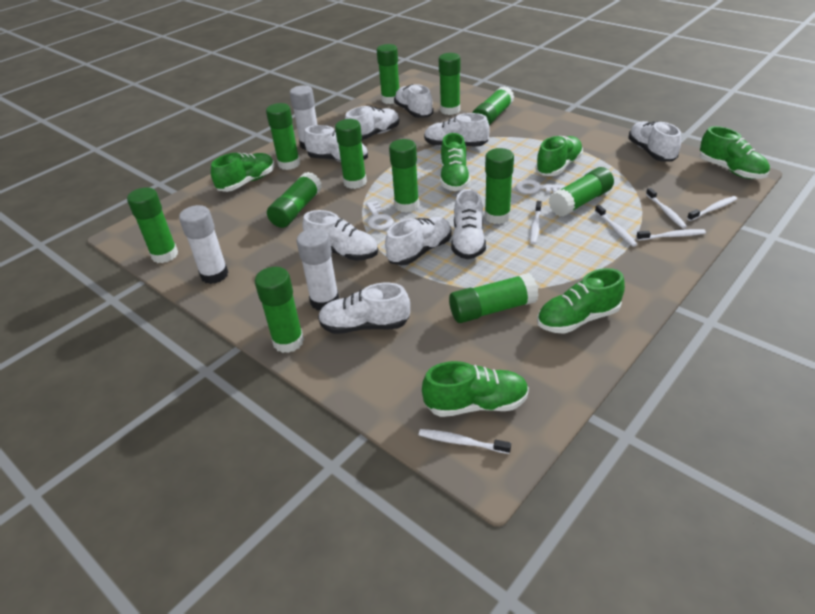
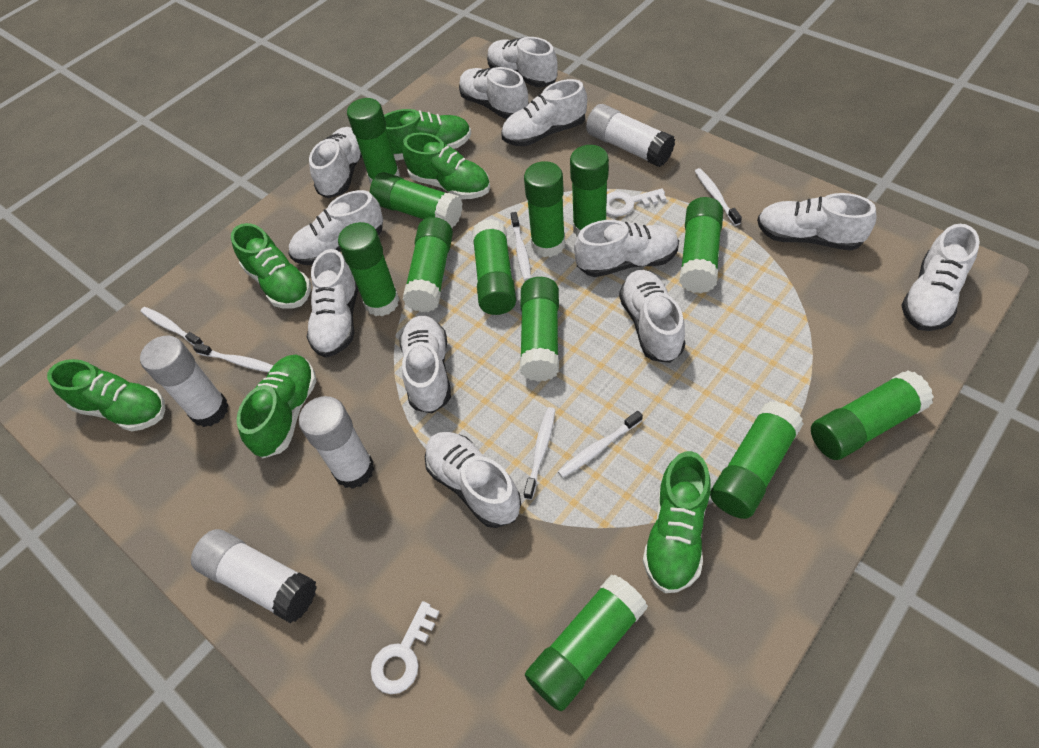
white glue stick: 3 -> 4
white shoe: 9 -> 12

